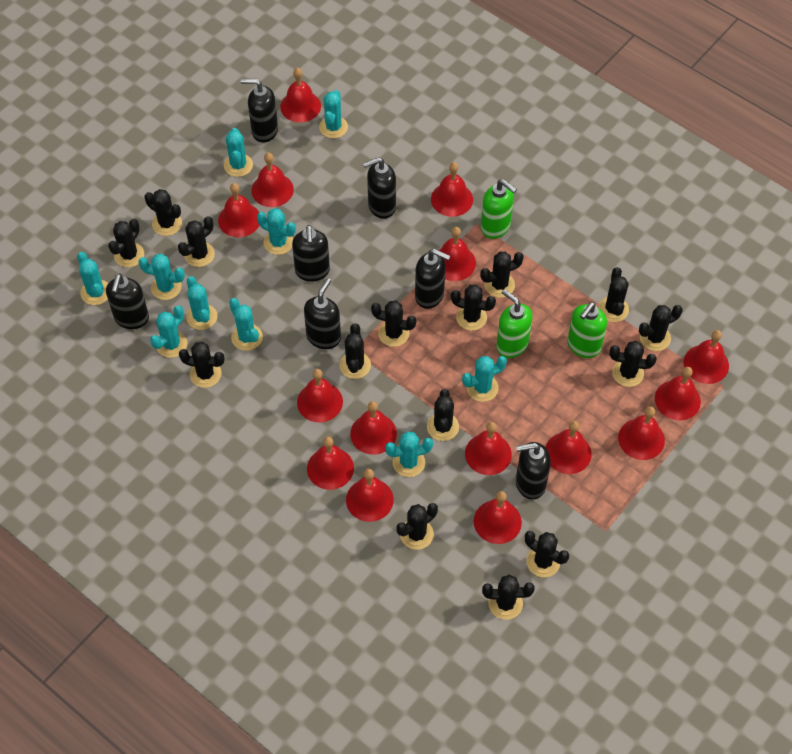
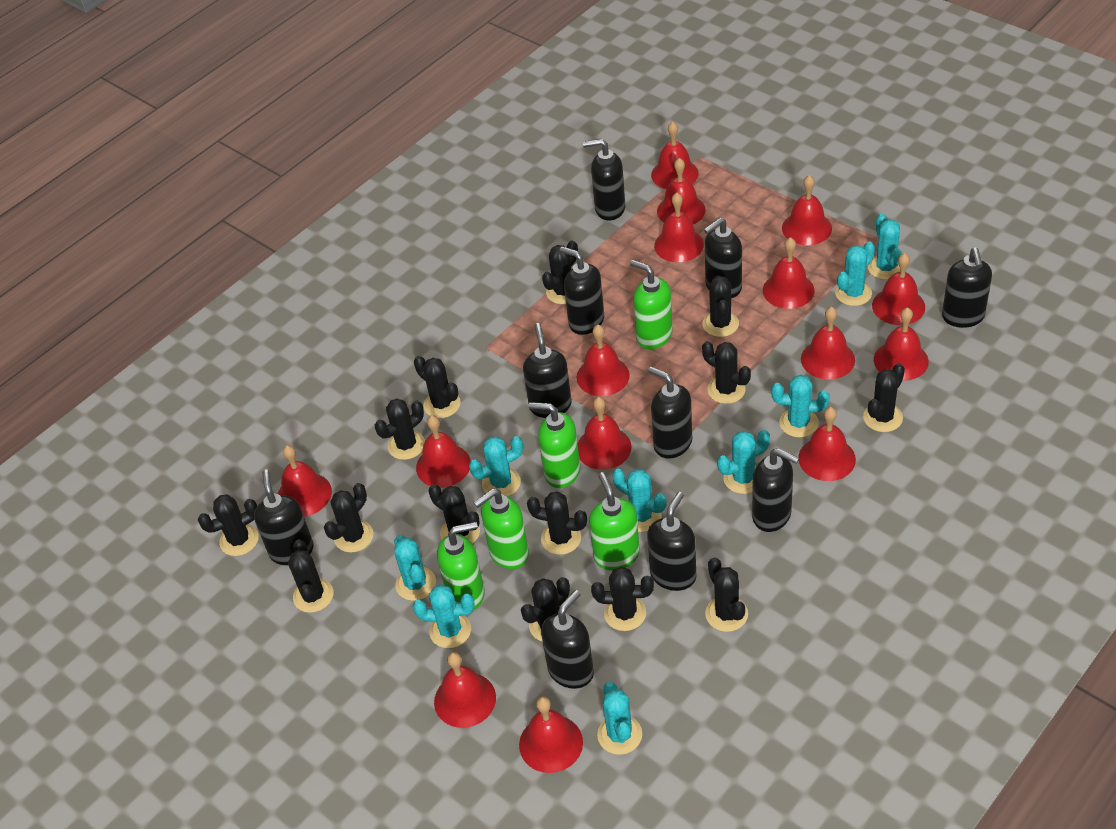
black cactus: 15 -> 14
black soap dispenser: 7 -> 10
green soap dispenser: 3 -> 5
turquoise cactus: 10 -> 9

